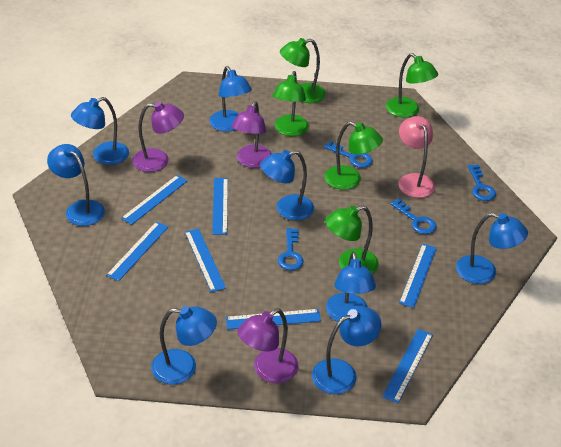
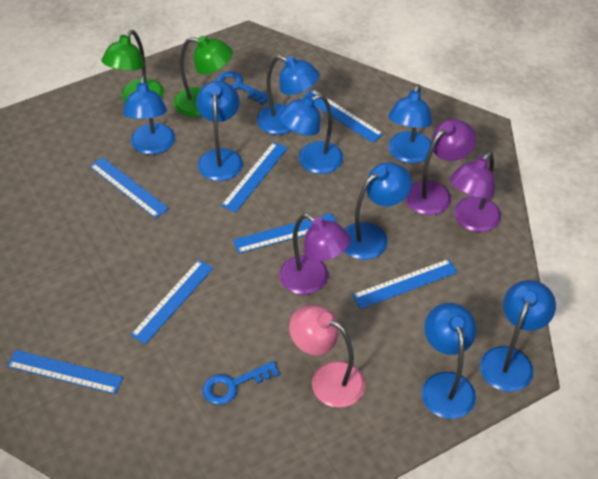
blue key: 4 -> 2
green lamp: 5 -> 2

